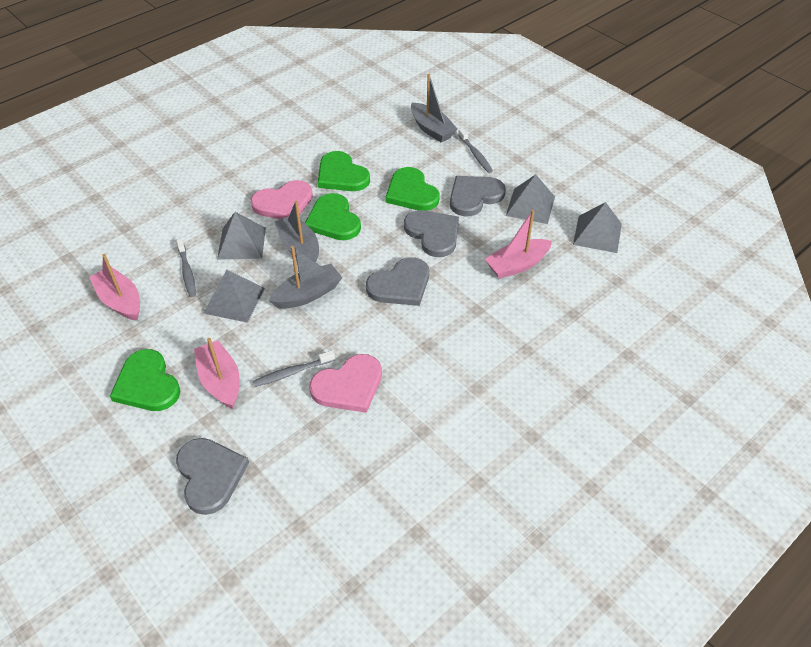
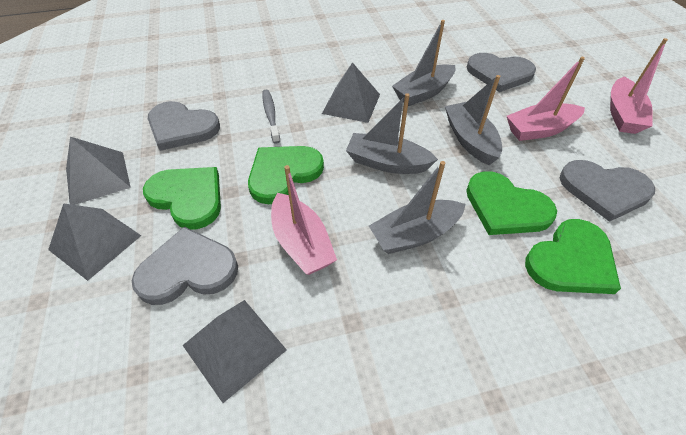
grey boat: 3 -> 4
grey toothbrush: 3 -> 1
pink heart: 2 -> 0

